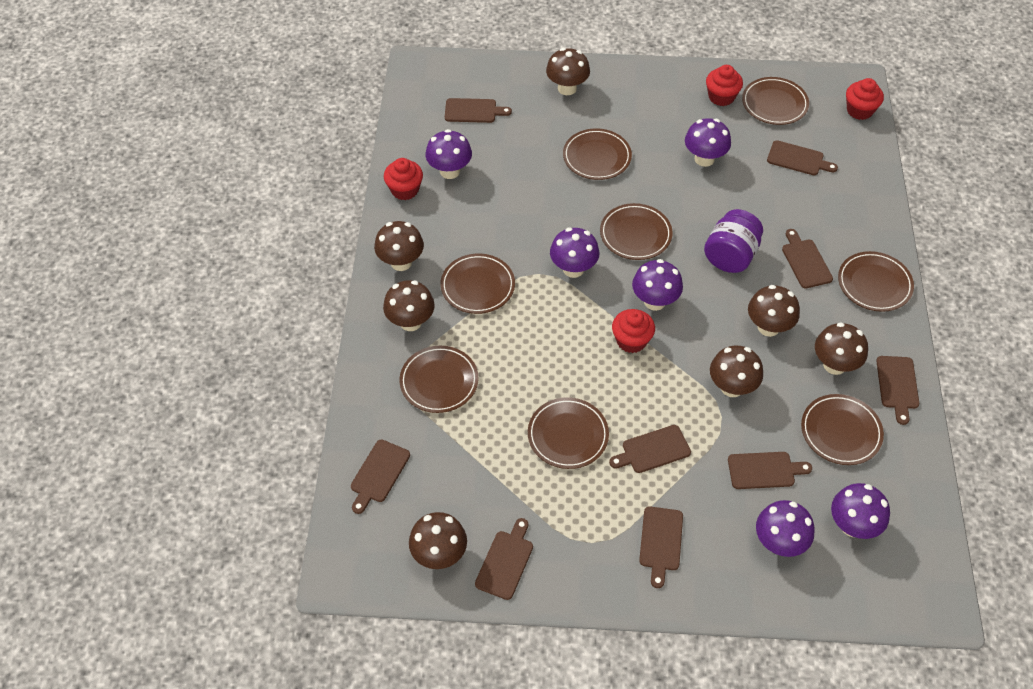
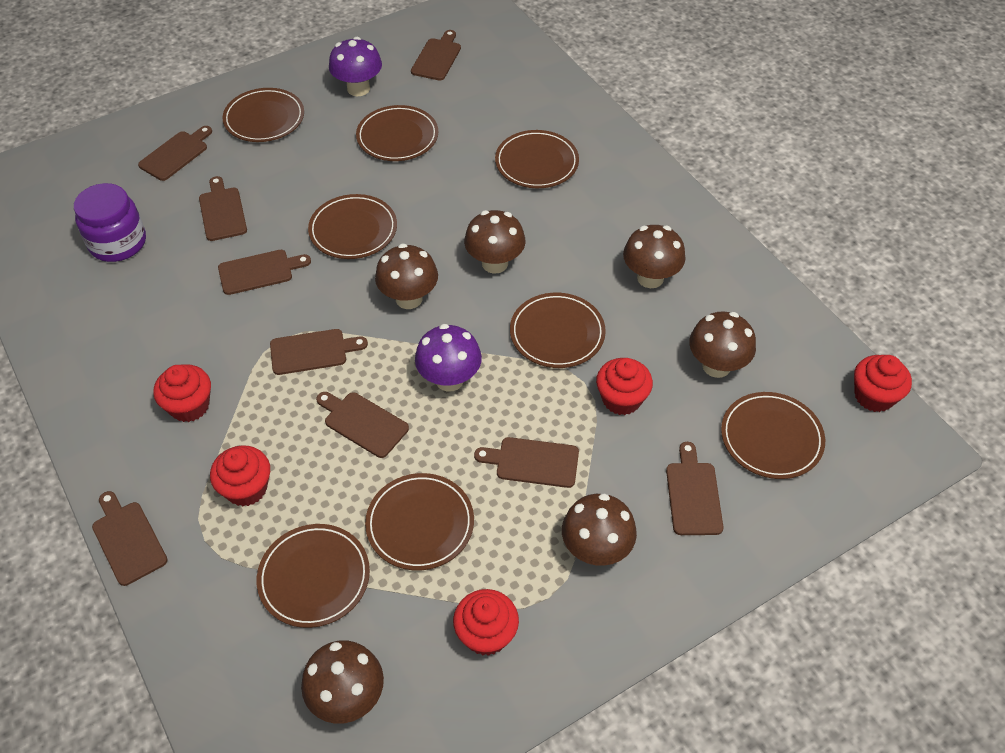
brown mushroom: 7 -> 6
purple mushroom: 6 -> 2
red cupcake: 4 -> 5

